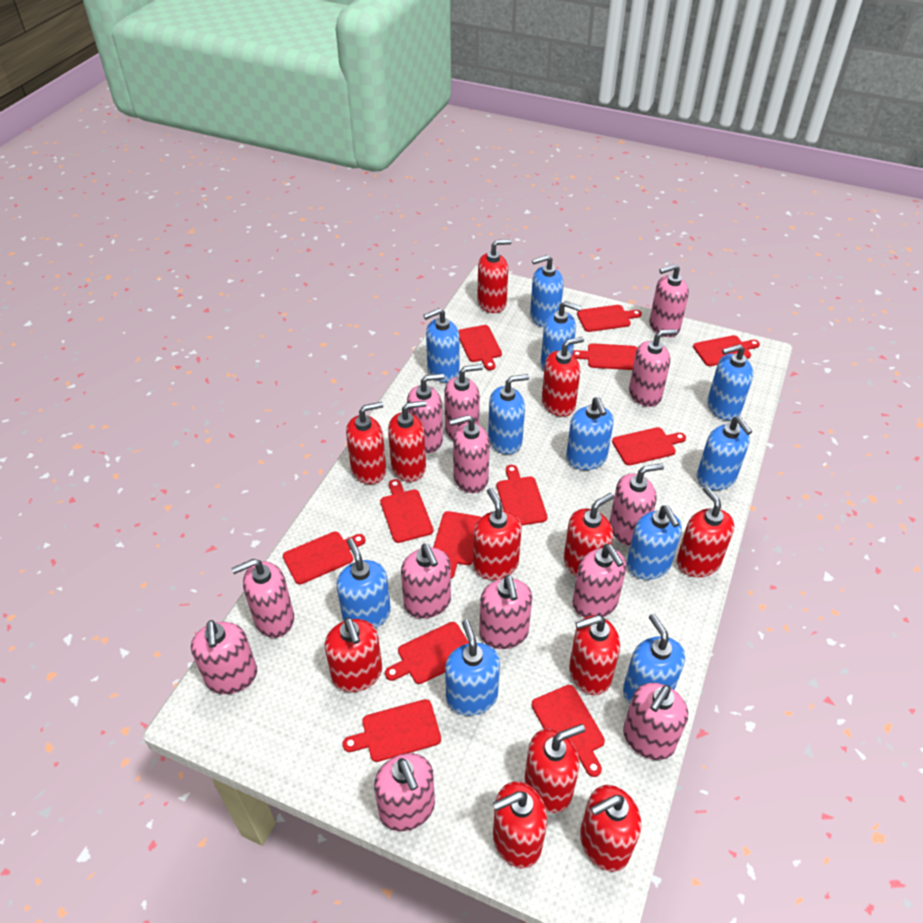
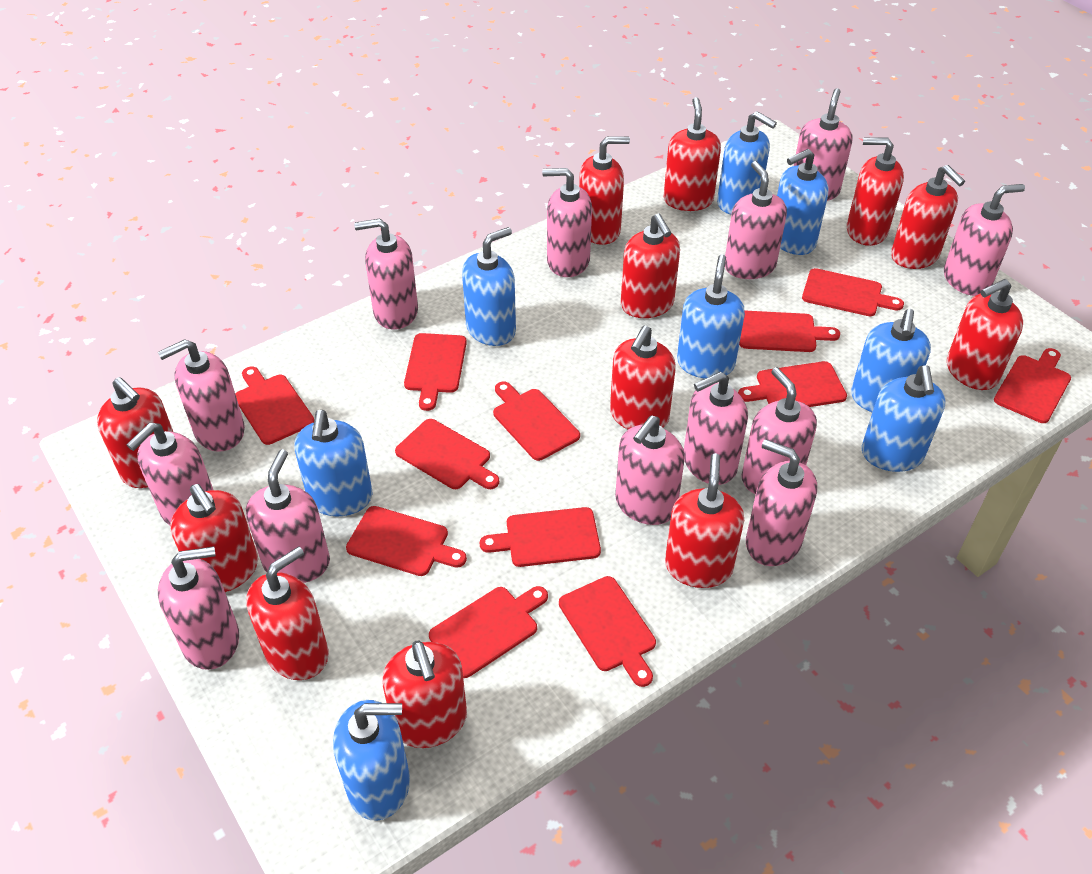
blue soap dispenser: 11 -> 8

